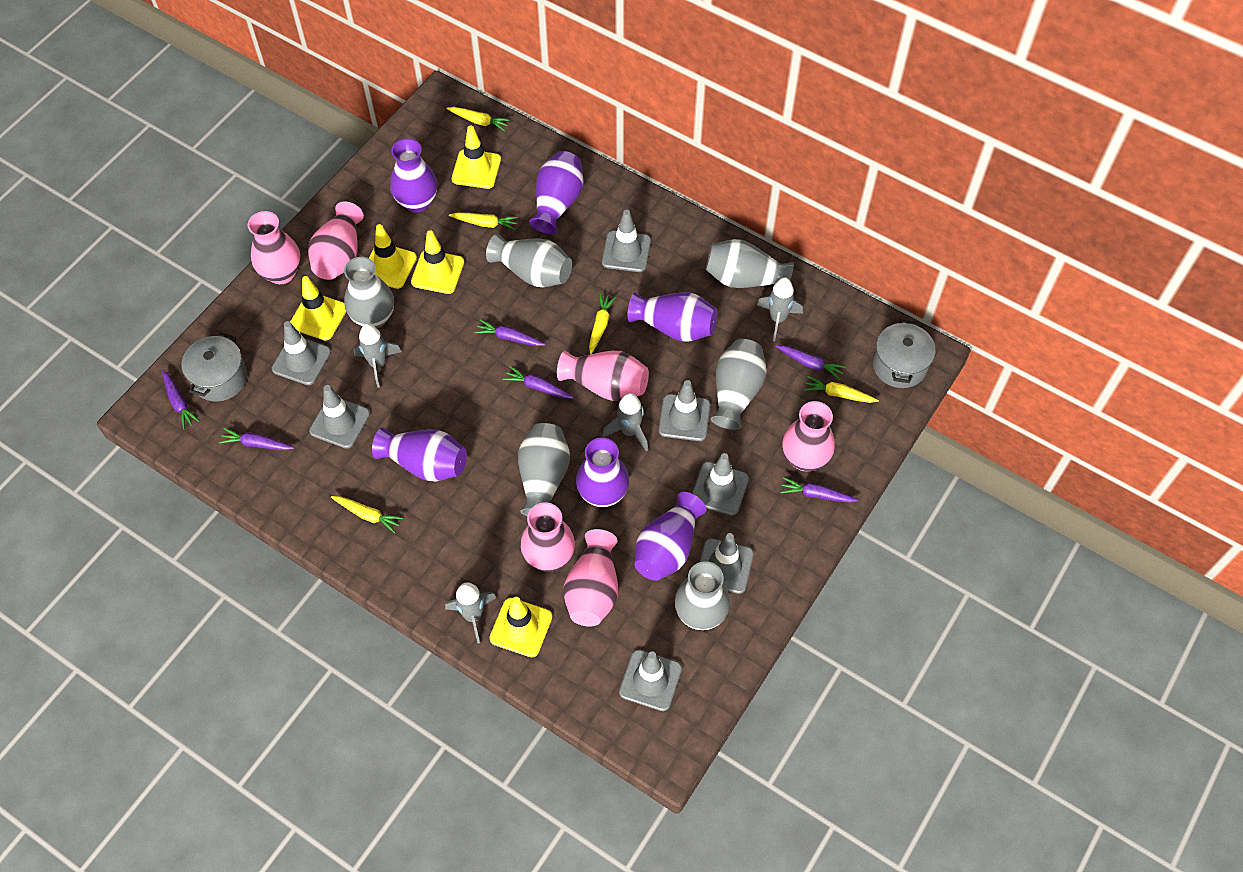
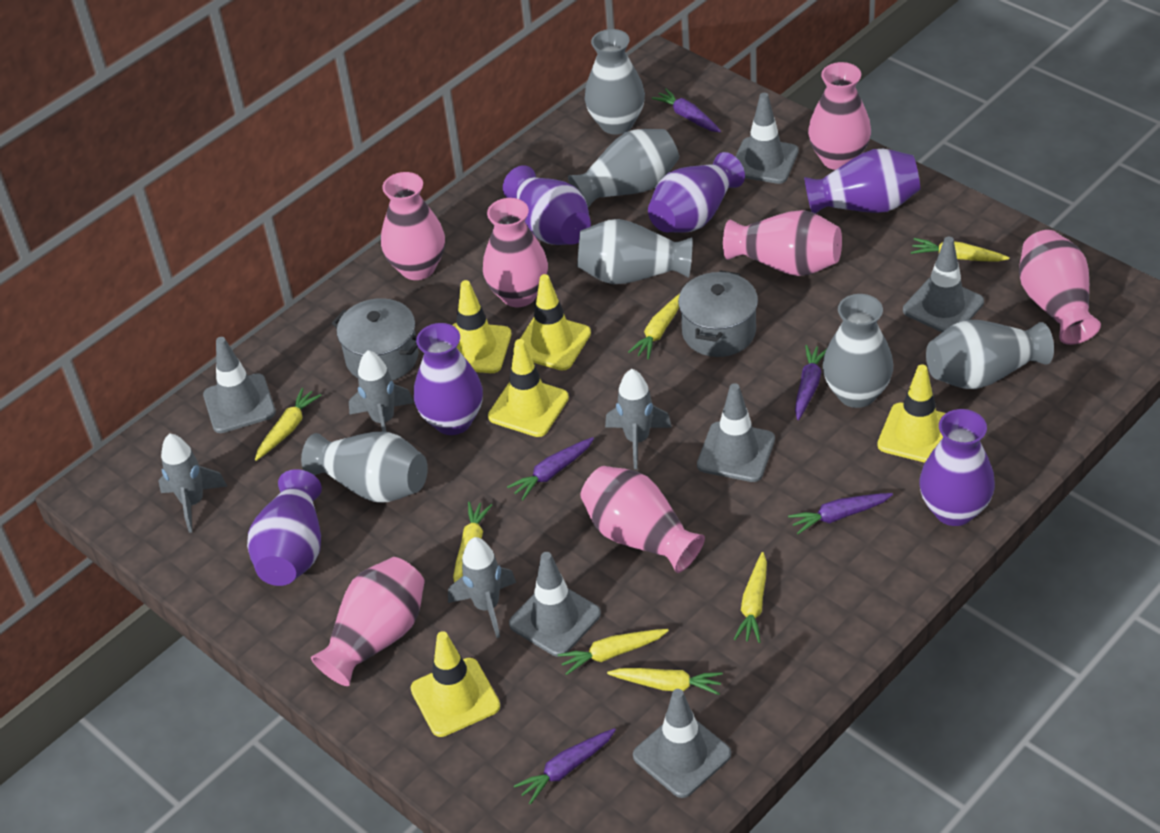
grey traffic cone: 7 -> 6
pink vase: 6 -> 7
purple carrot: 6 -> 5
yellow carrot: 5 -> 7

